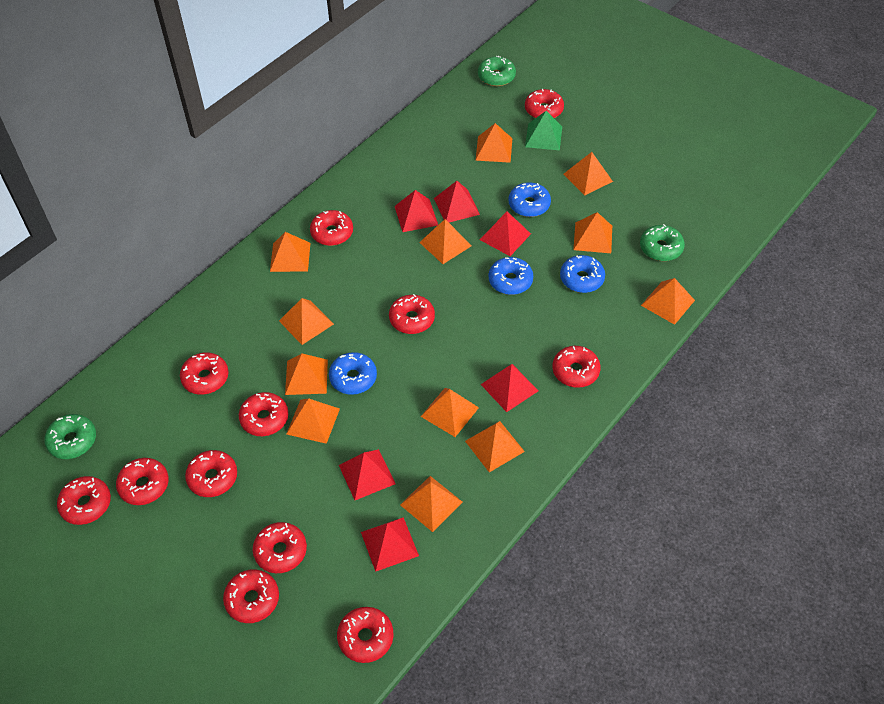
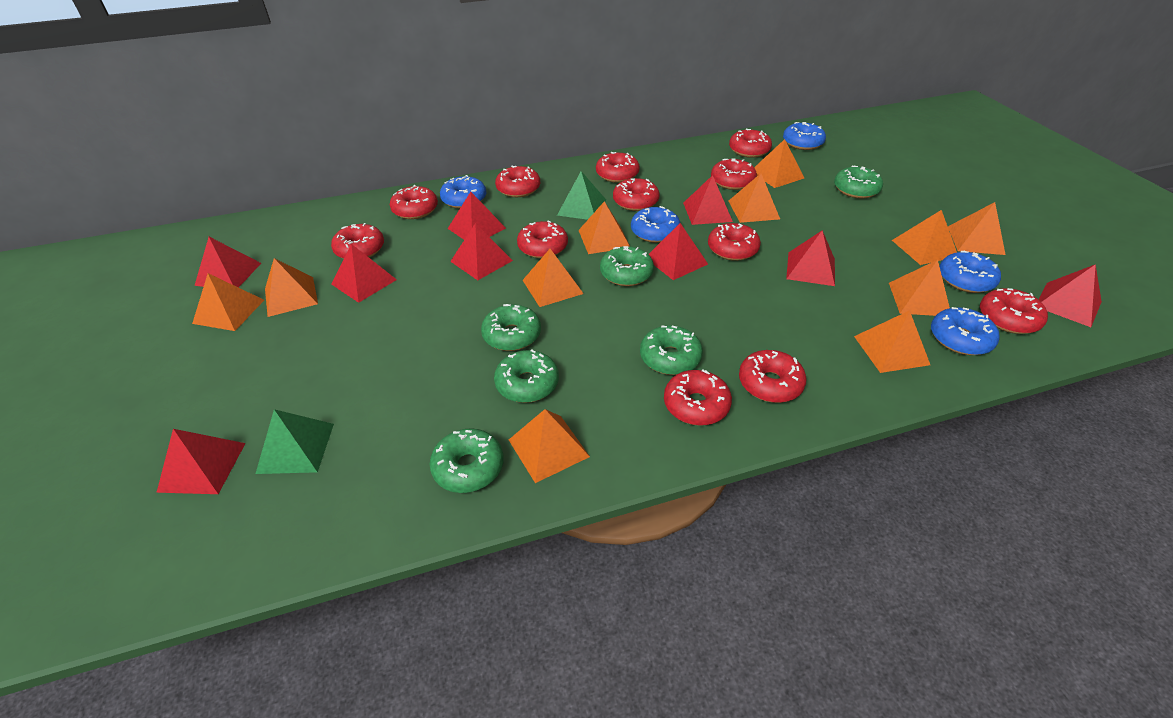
blue donut: 4 -> 5
green donut: 3 -> 6
green pyramid: 1 -> 2
orange pyramid: 12 -> 11
red pyramid: 6 -> 9

